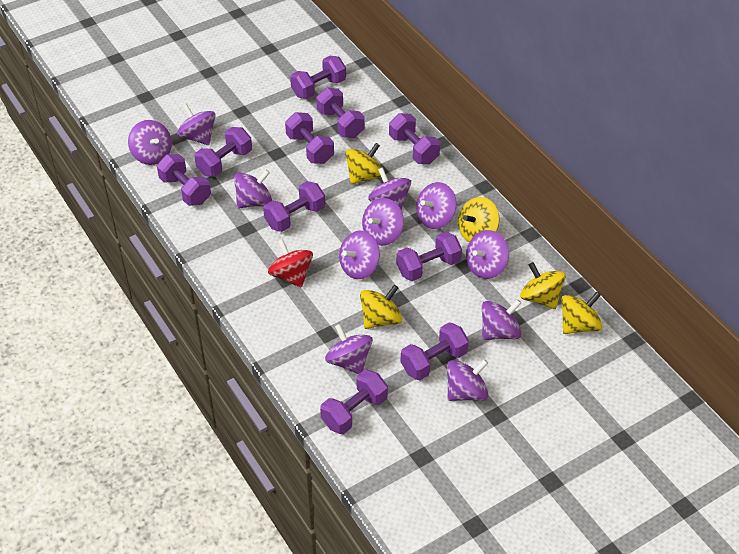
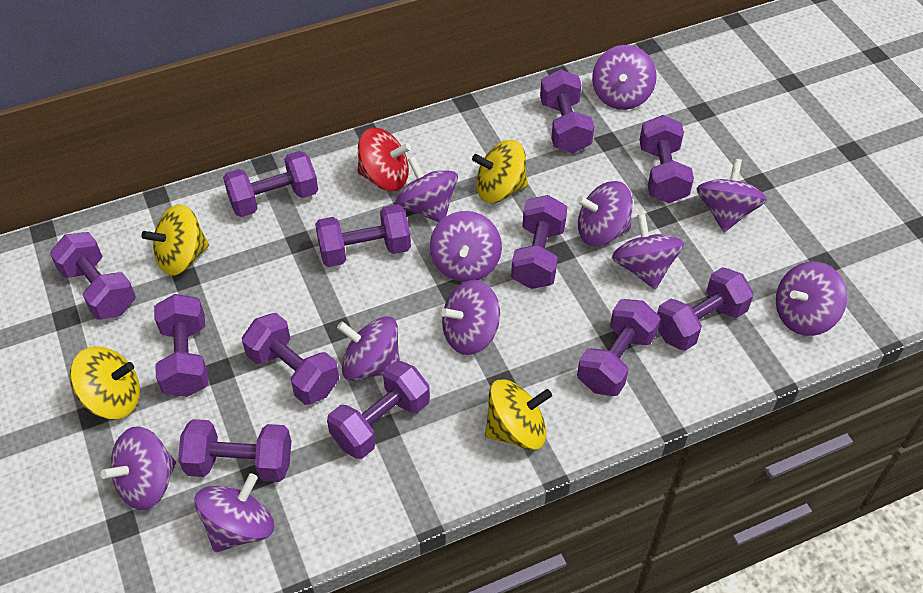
purple dumbbell: 10 -> 12
yellow spinning top: 5 -> 4

